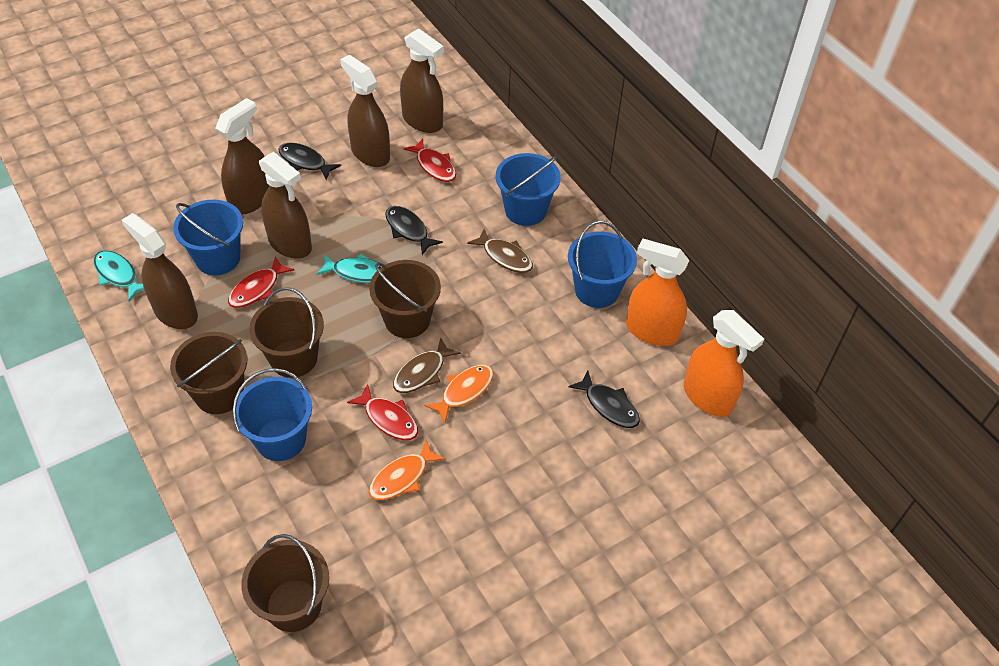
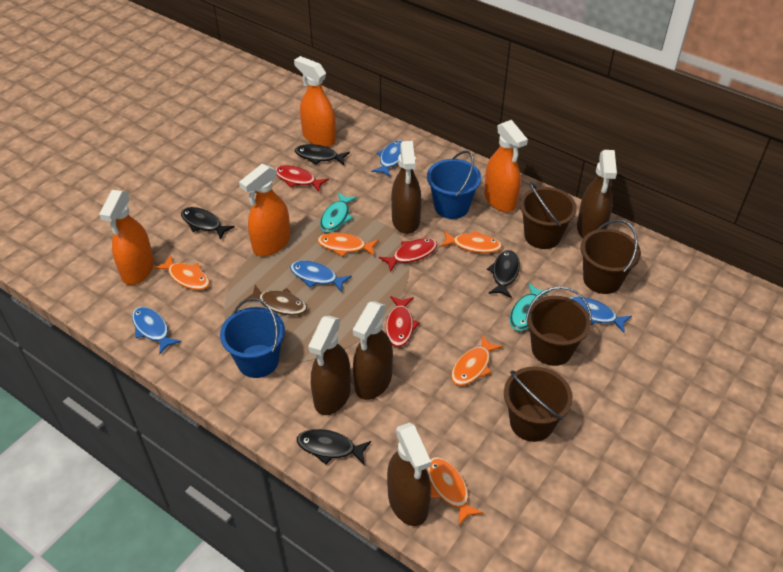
black fish: 3 -> 4
blue bucket: 4 -> 2
blue fish: 0 -> 4
brown fish: 2 -> 1
orange fish: 2 -> 5
orange spray bottle: 2 -> 4

